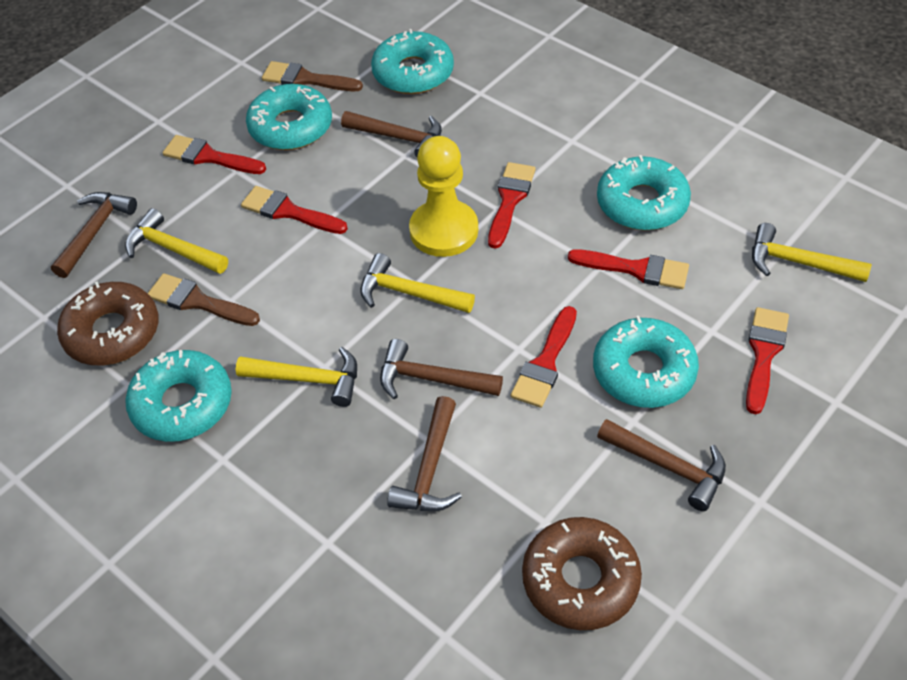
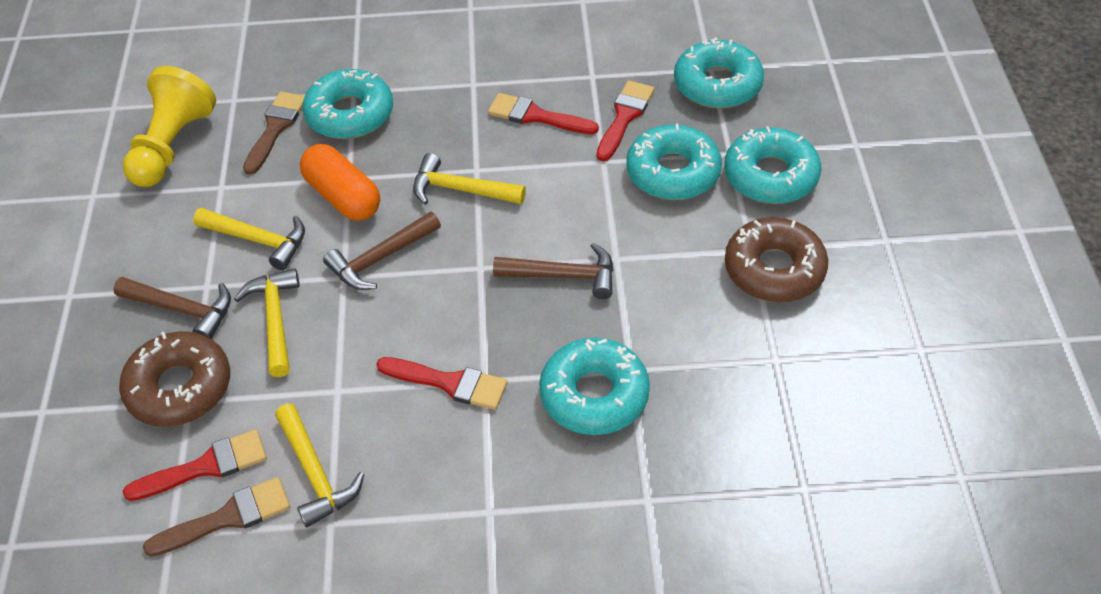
brown hammer: 5 -> 3
orange capsule: 0 -> 1
red brush: 6 -> 4

